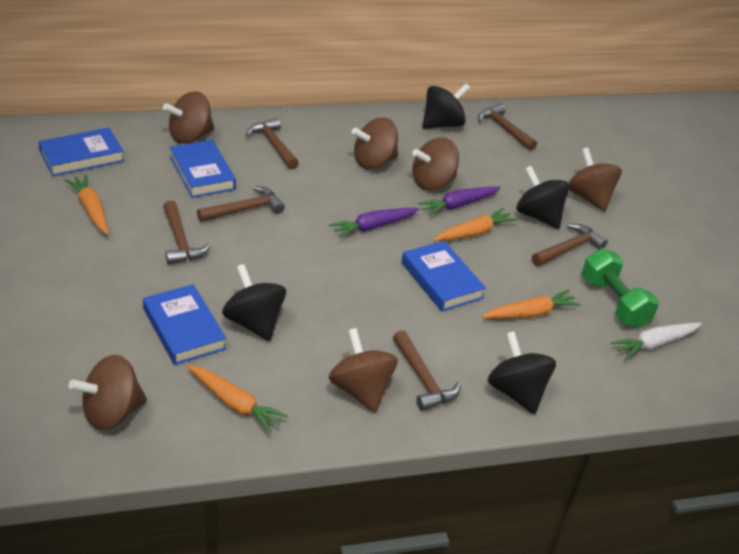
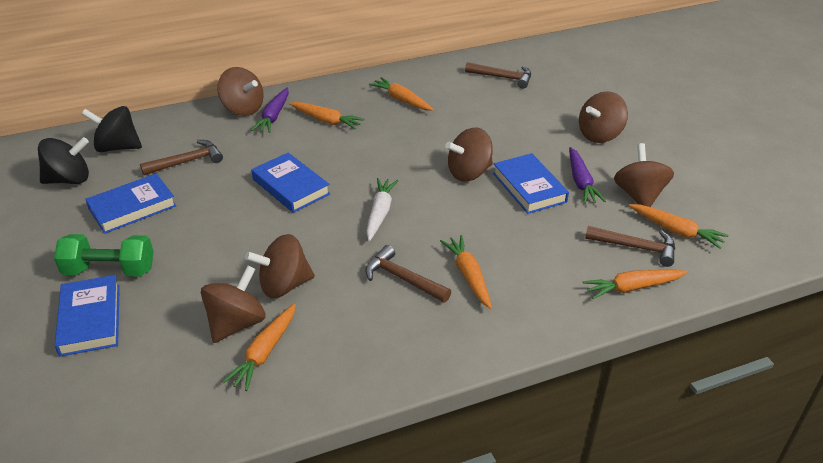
black spinning top: 4 -> 2
brown hammer: 6 -> 4
orange carrot: 4 -> 6

